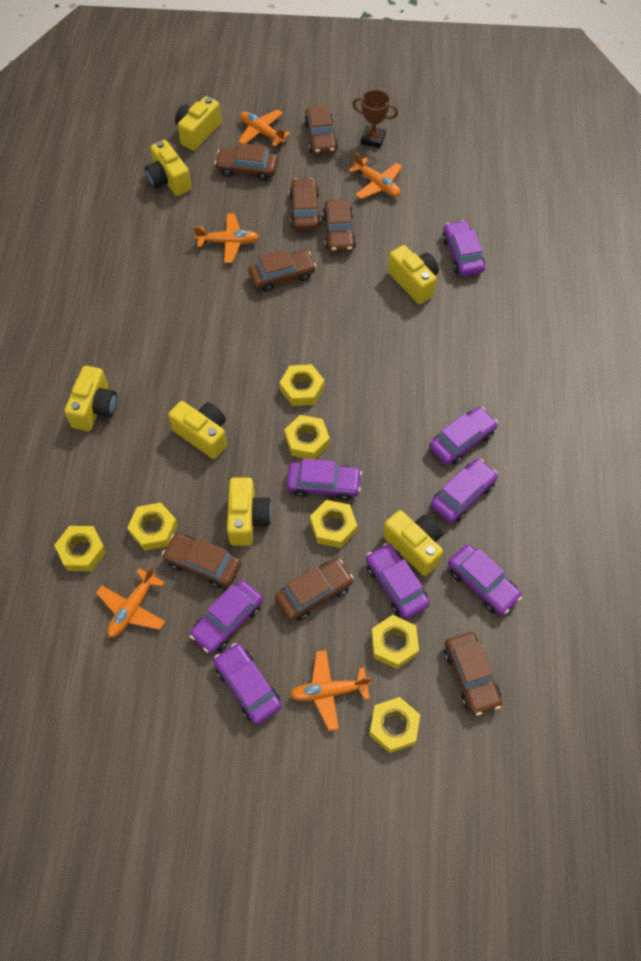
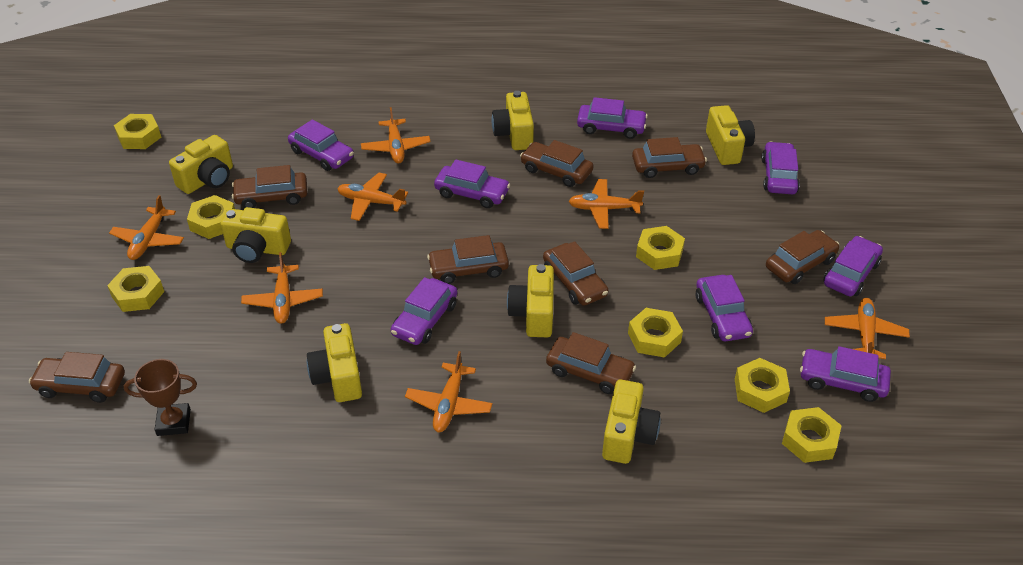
orange plane: 5 -> 7

